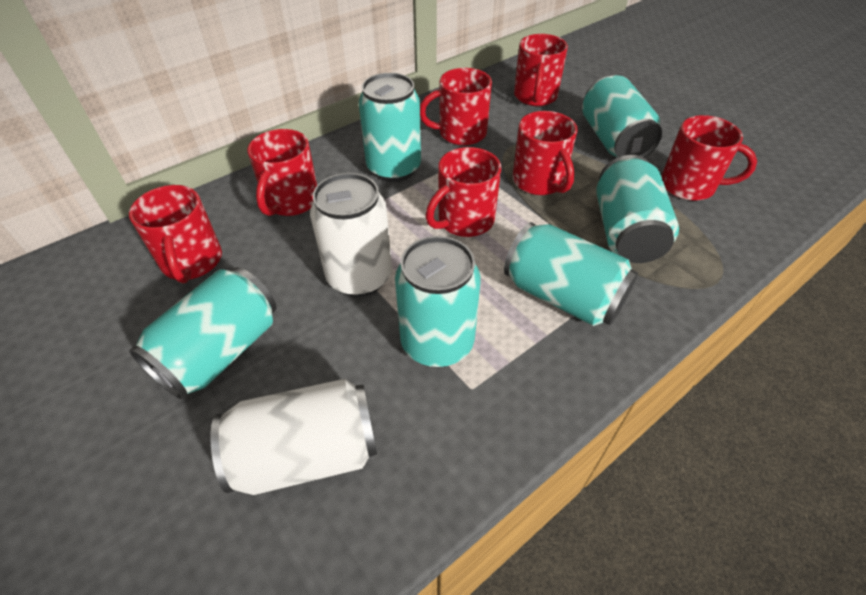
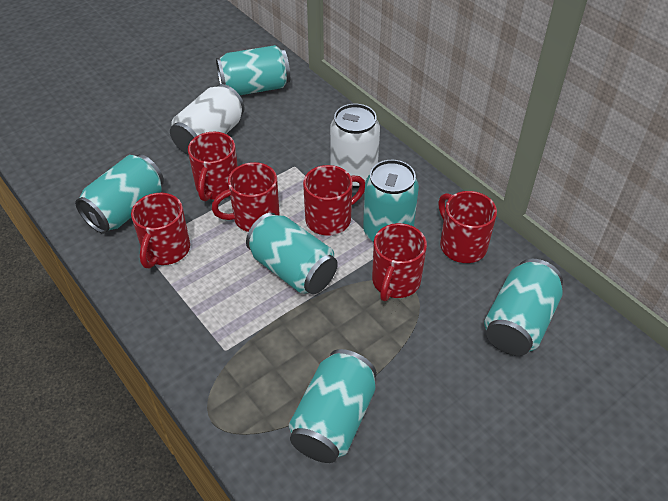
red mug: 7 -> 6

